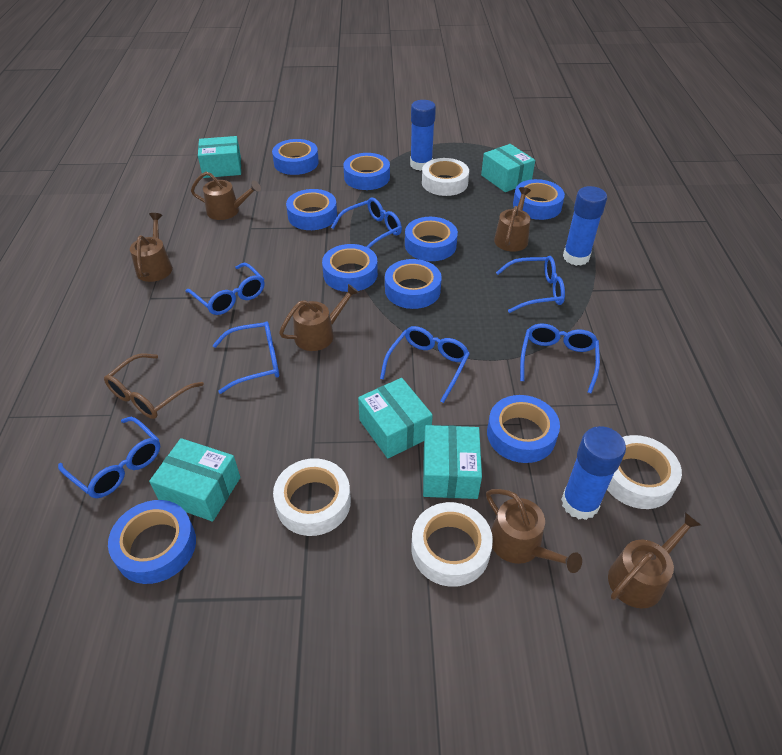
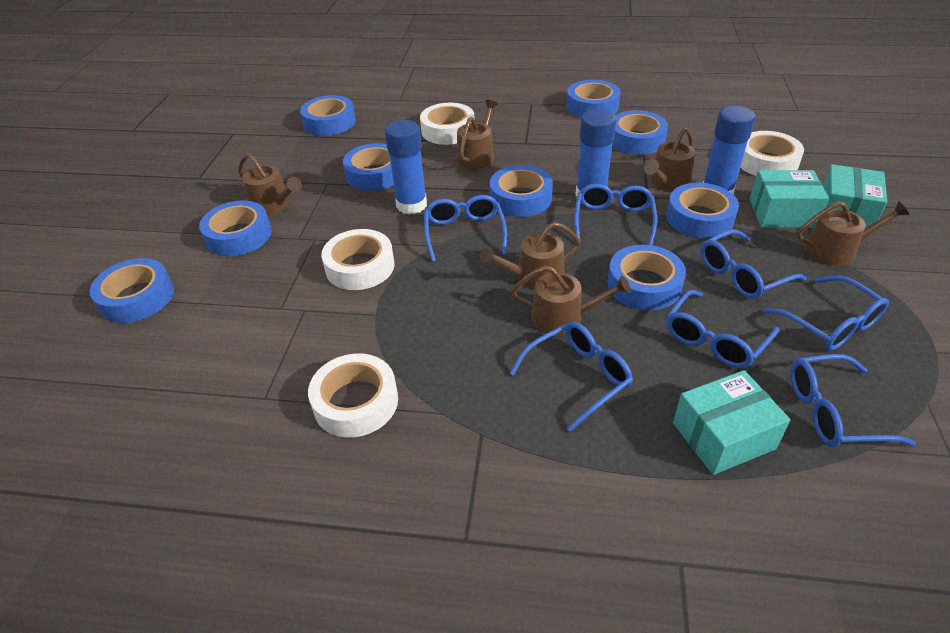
brown glasses: 1 -> 0
turquoise box: 5 -> 3

